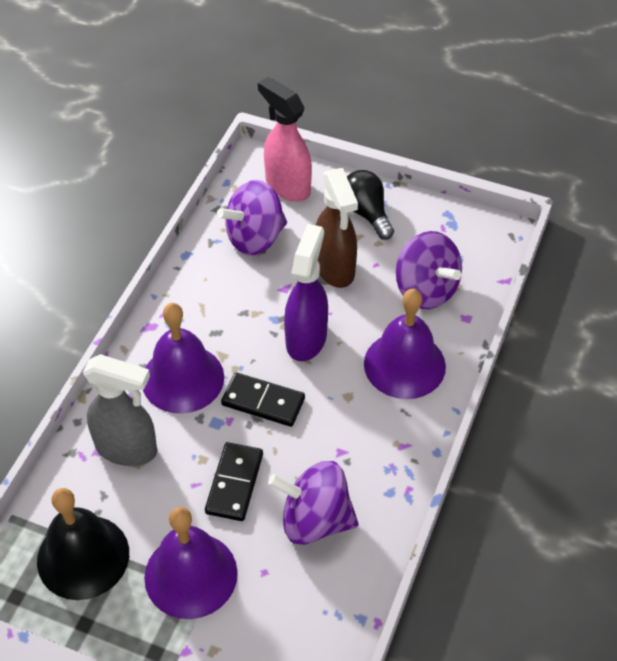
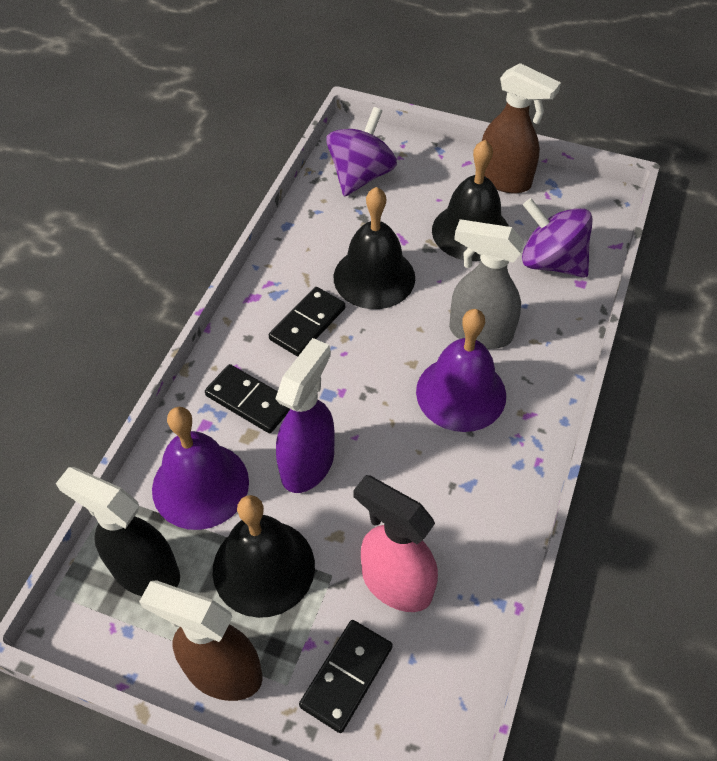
black bell: 1 -> 3
black domino: 2 -> 3
black light bulb: 1 -> 0
black spray bottle: 0 -> 1
brown spray bottle: 1 -> 2
purple bell: 3 -> 2
purple spinning top: 3 -> 2

